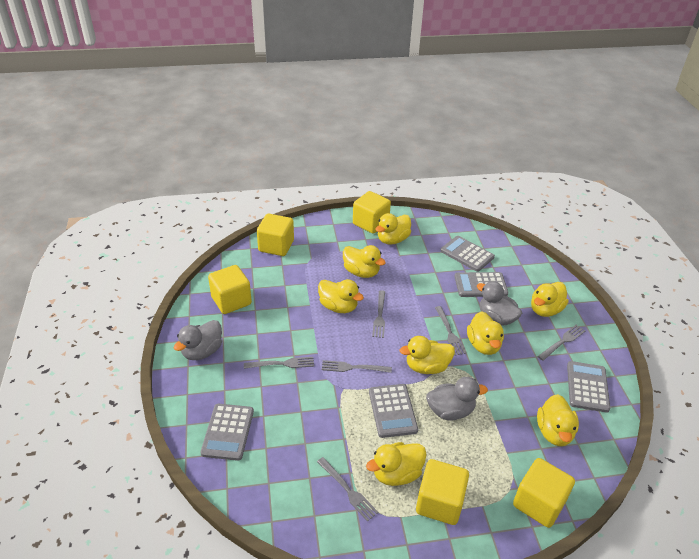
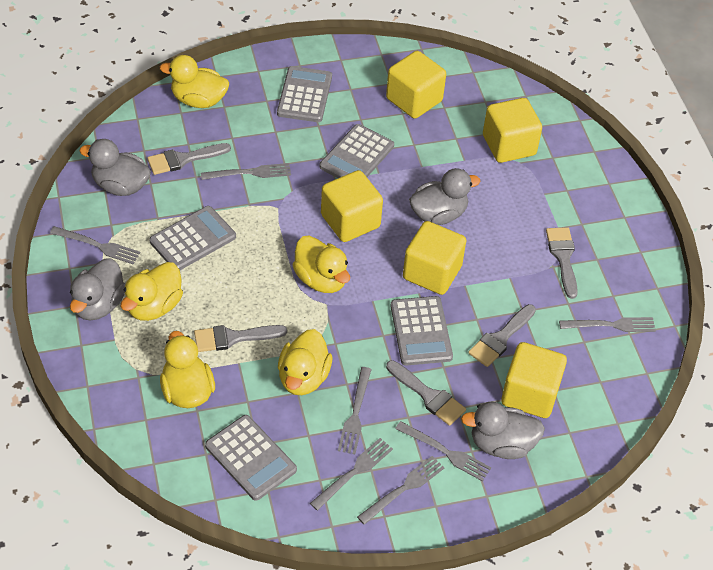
grey brush: 0 -> 5
grey duck: 3 -> 4
grey fork: 6 -> 7
yellow duck: 8 -> 5

